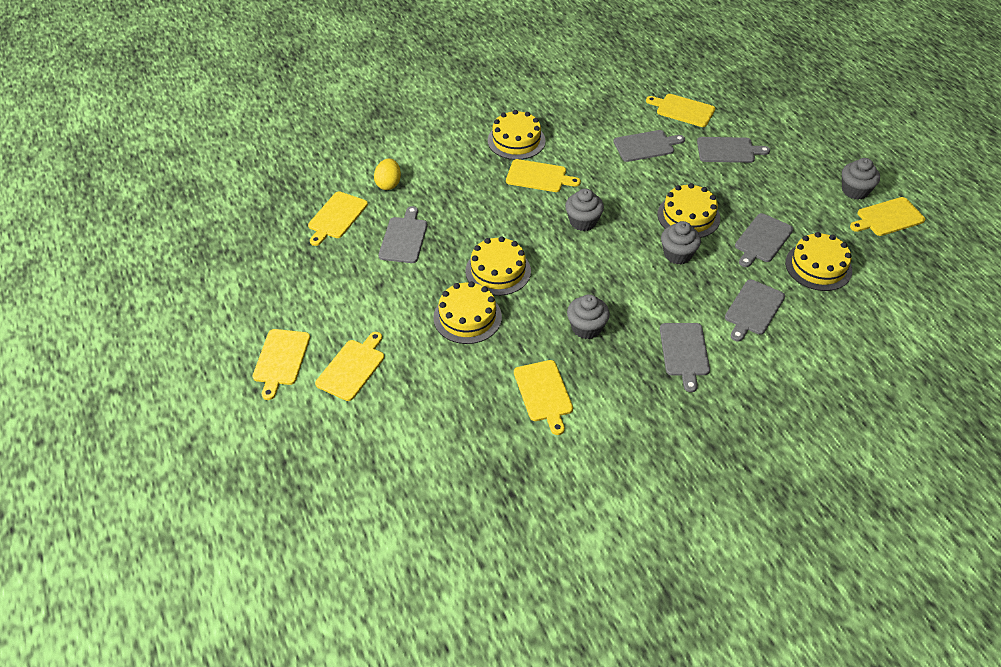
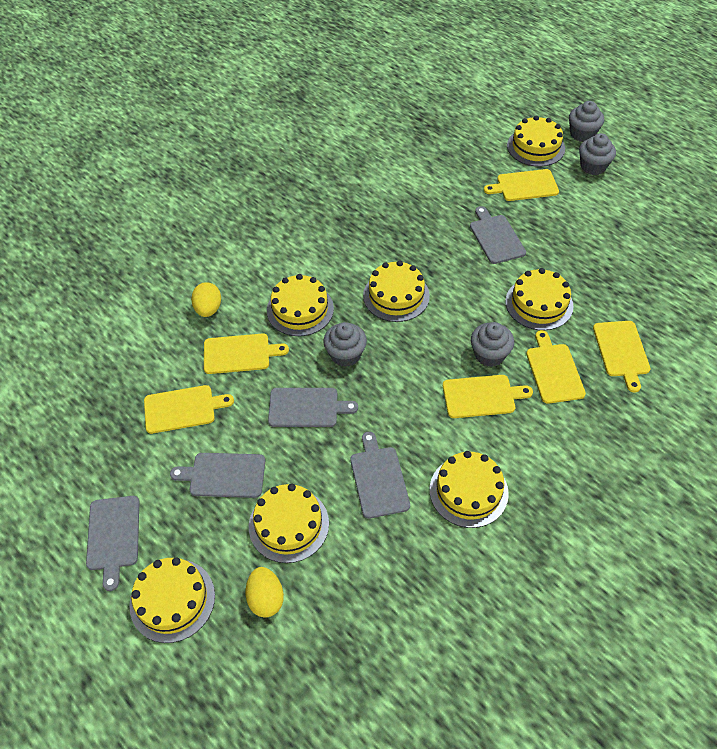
grey cutting board: 6 -> 5
yellow cake: 5 -> 7
yellow cutting board: 7 -> 6
yellow egg: 1 -> 2

